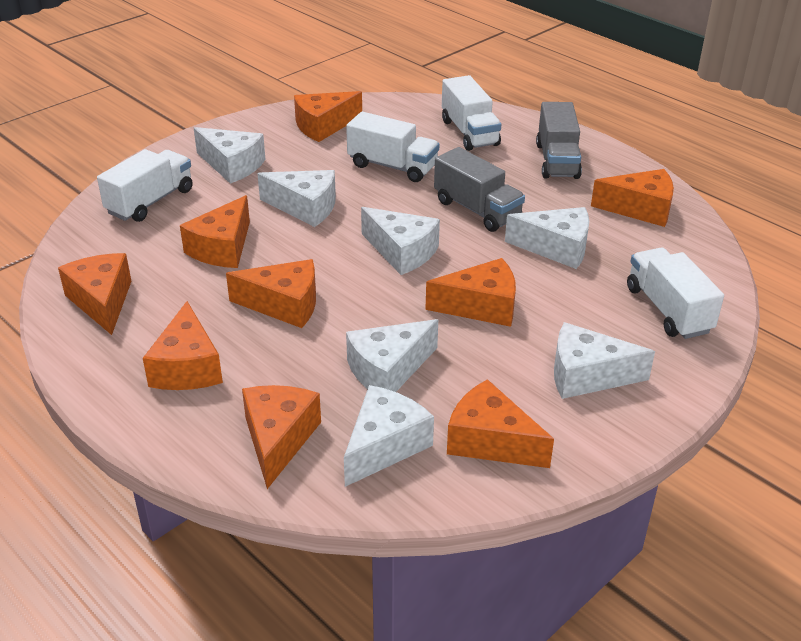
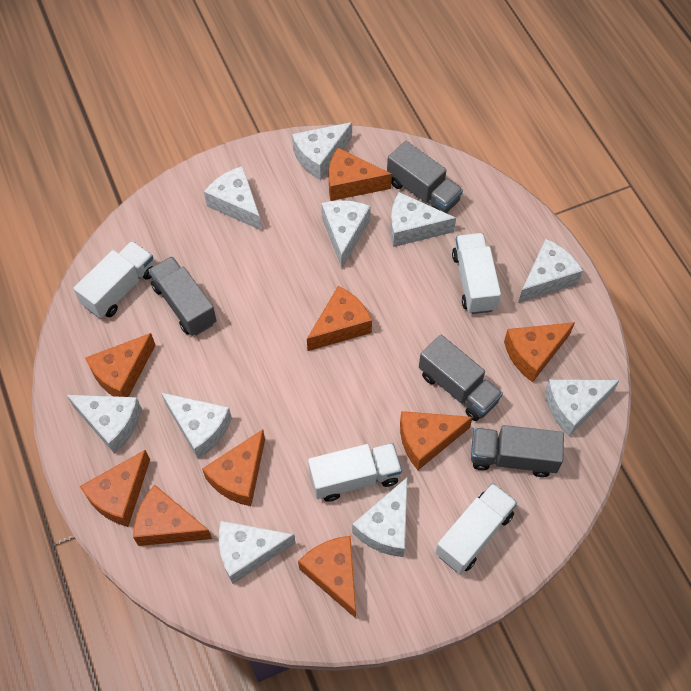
grey truck: 2 -> 4
white cheese: 7 -> 10

